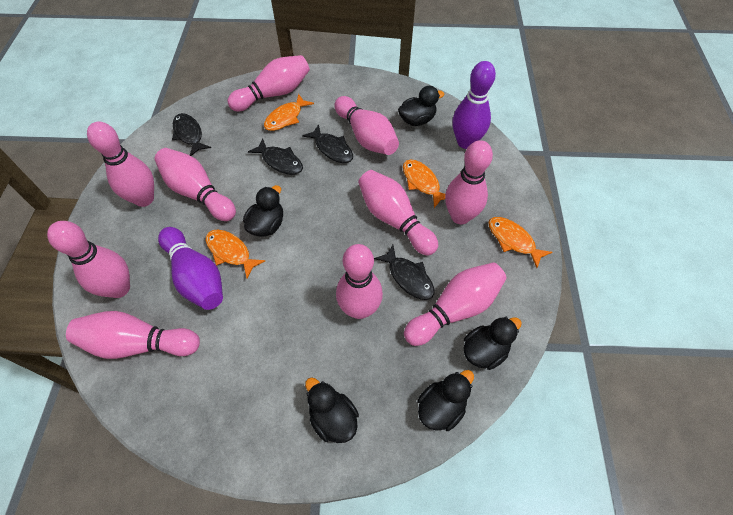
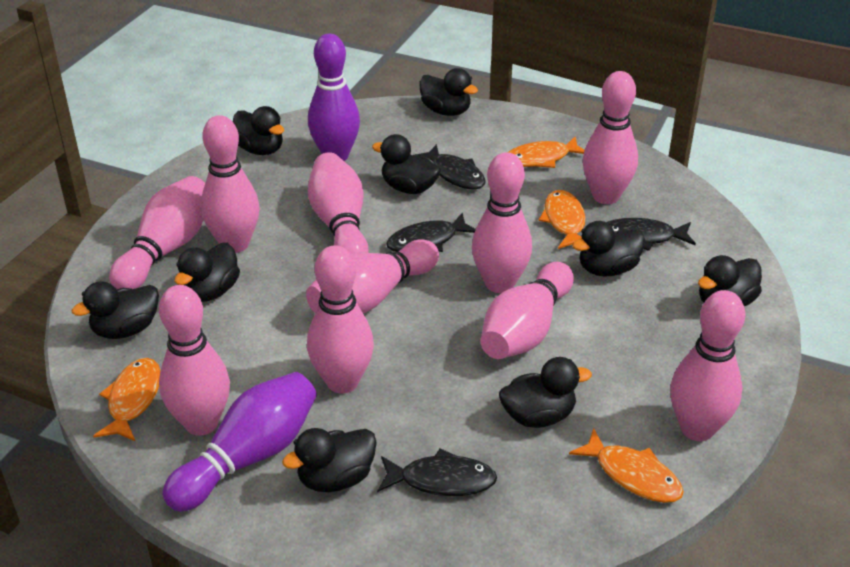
black duck: 5 -> 9

